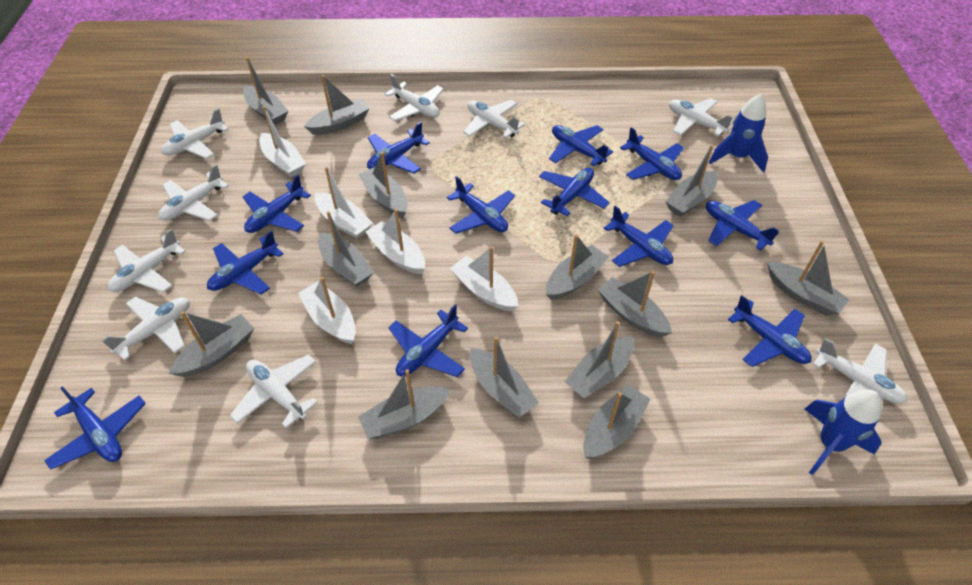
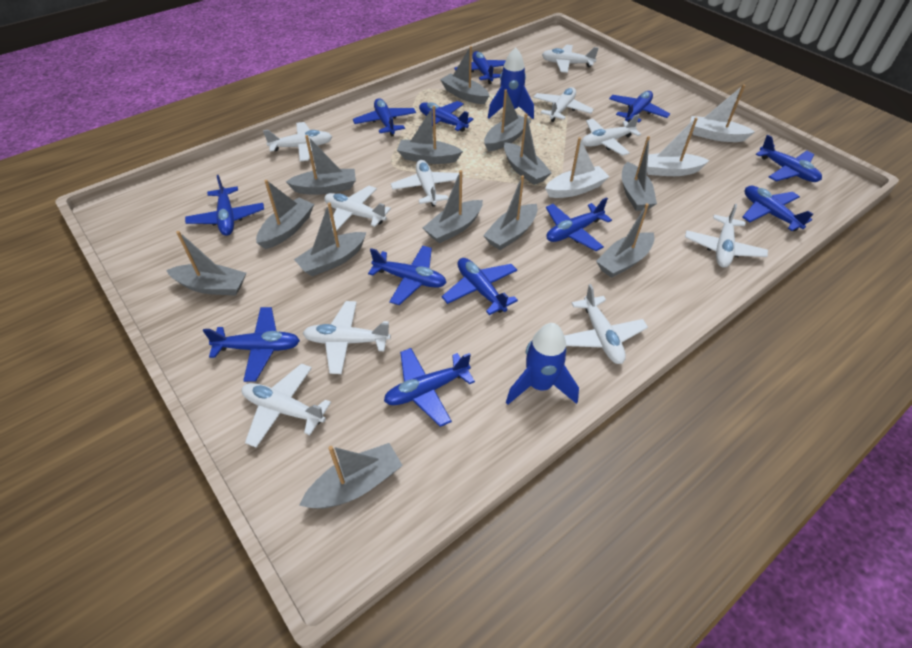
white boat: 5 -> 3
white plane: 9 -> 10

